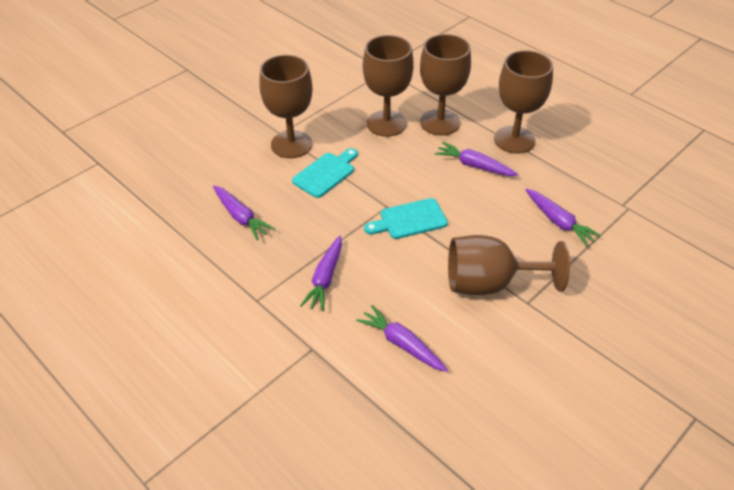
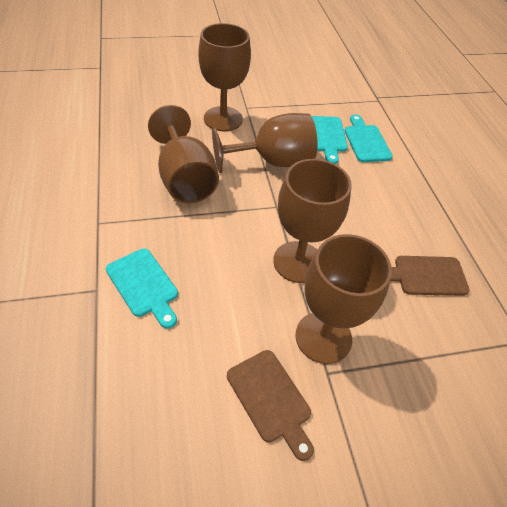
brown cutting board: 0 -> 2
purple carrot: 5 -> 0
turquoise cutting board: 2 -> 3

